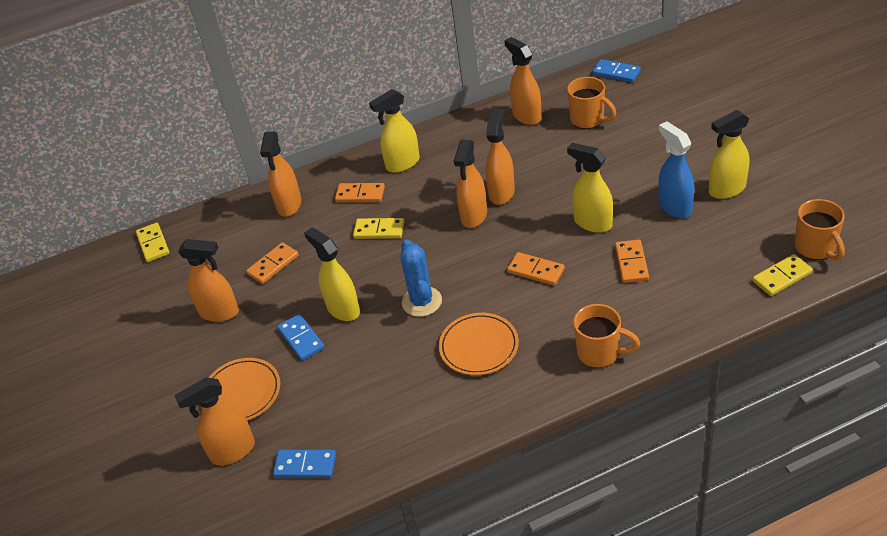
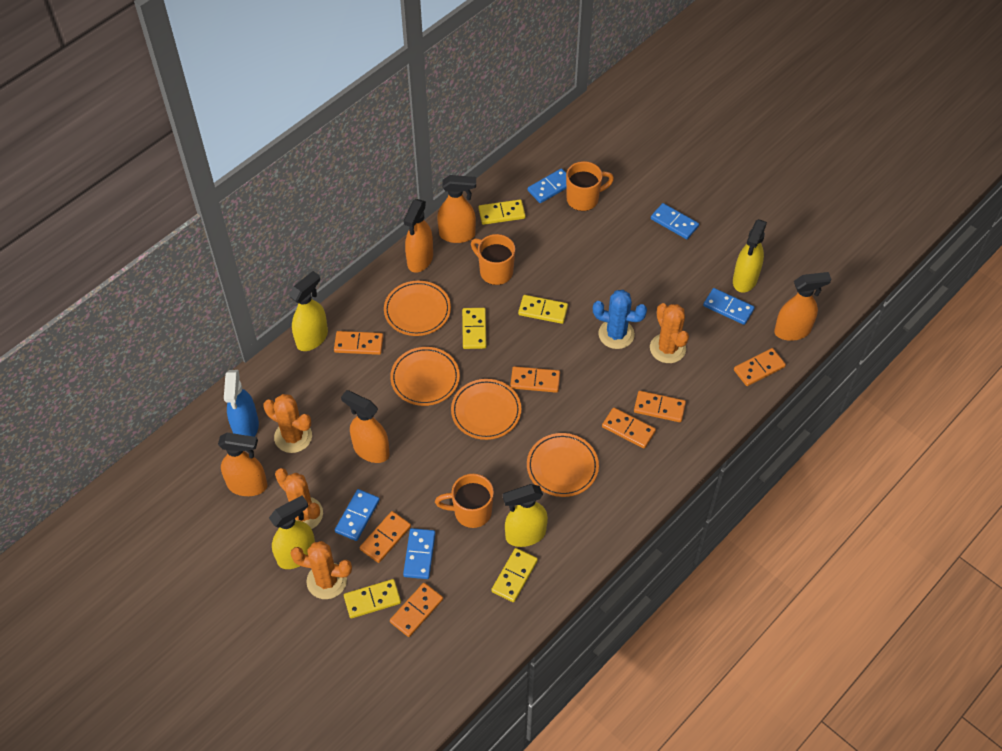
blue domino: 3 -> 5
orange cactus: 0 -> 4
orange domino: 4 -> 7
orange plate: 2 -> 4
orange spray bottle: 6 -> 5
yellow domino: 3 -> 5

